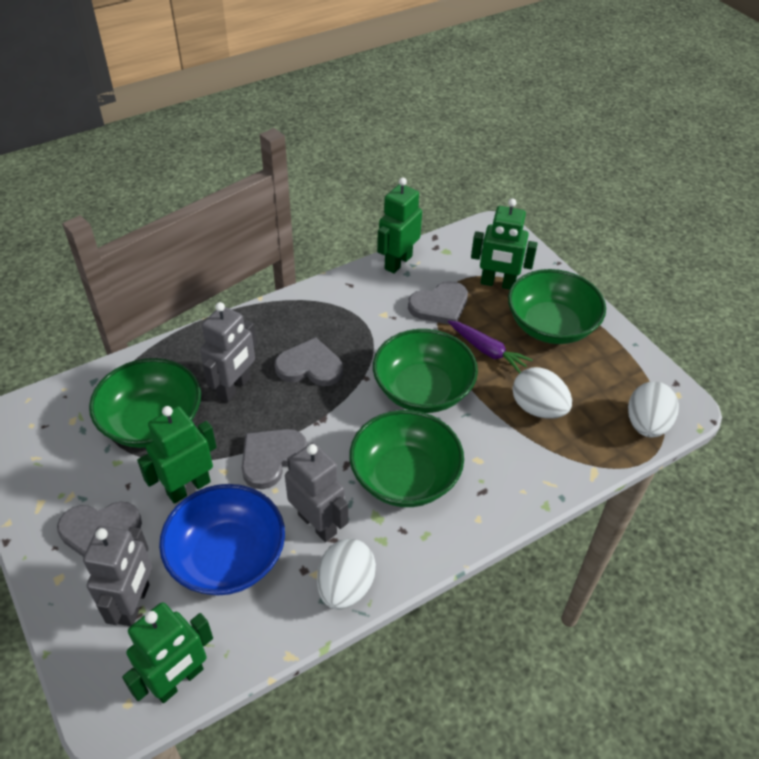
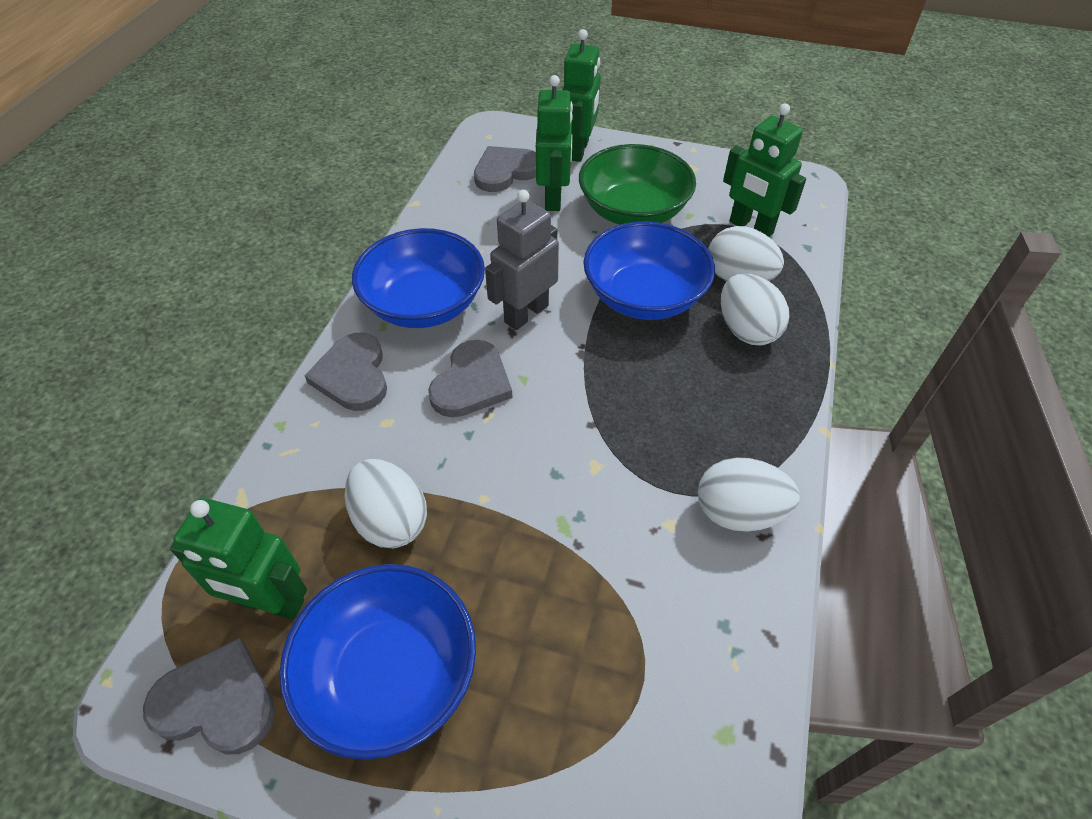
blue bowl: 1 -> 3
green bowl: 4 -> 1
grey robot: 3 -> 1
purple carrot: 1 -> 0
white egg: 3 -> 4

